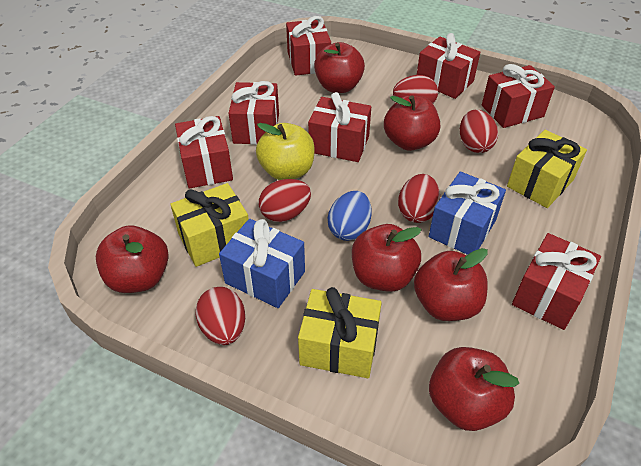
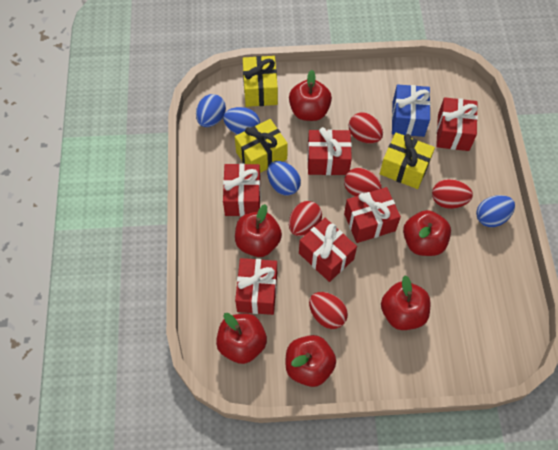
blue egg: 1 -> 4
blue gift: 2 -> 1
red gift: 7 -> 6
yellow apple: 1 -> 0

